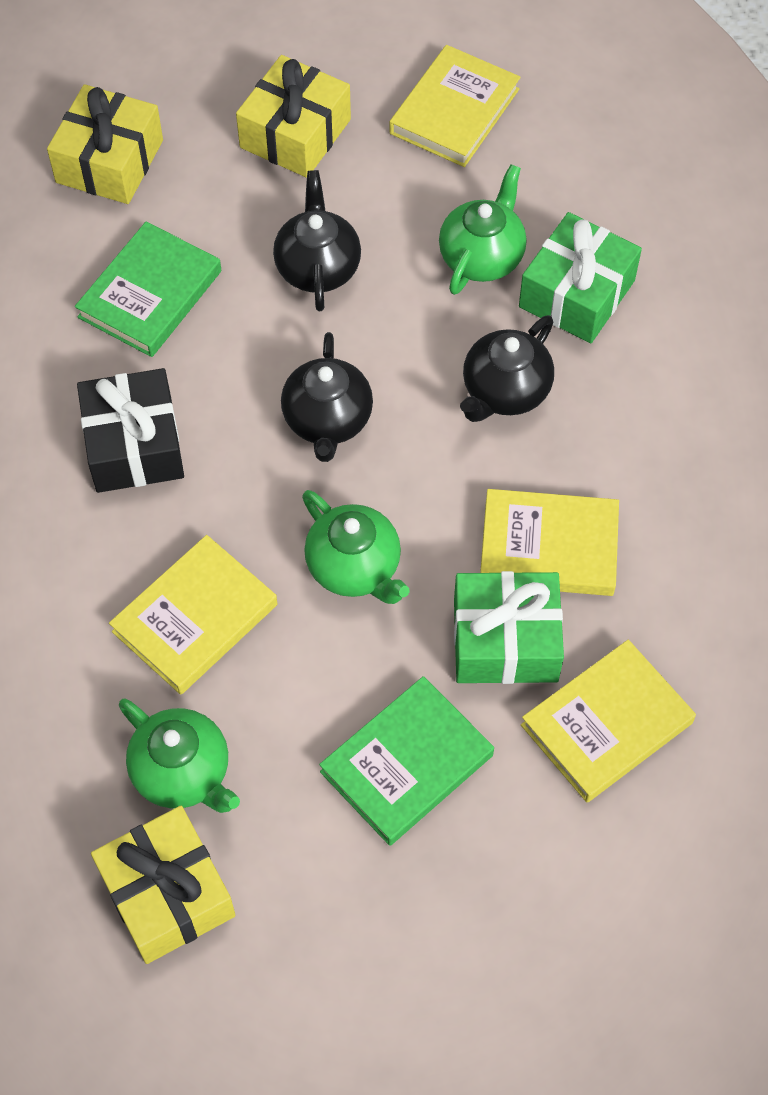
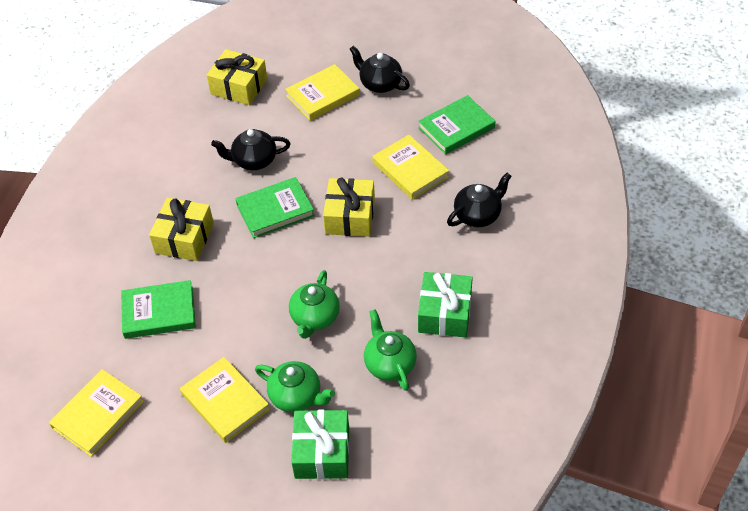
black gift: 1 -> 0
green book: 2 -> 3

